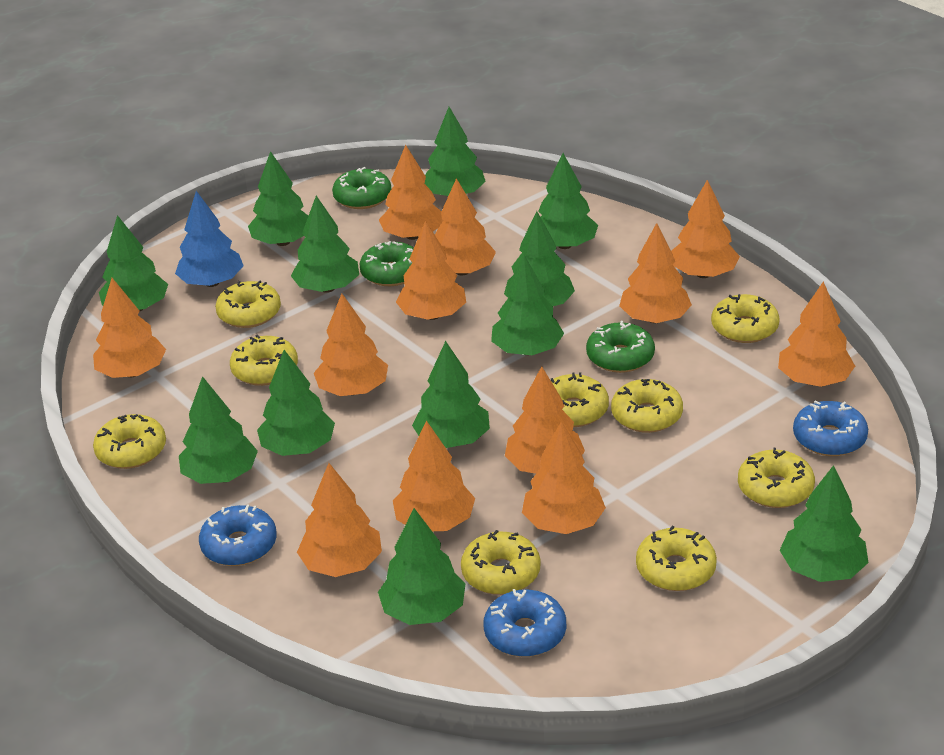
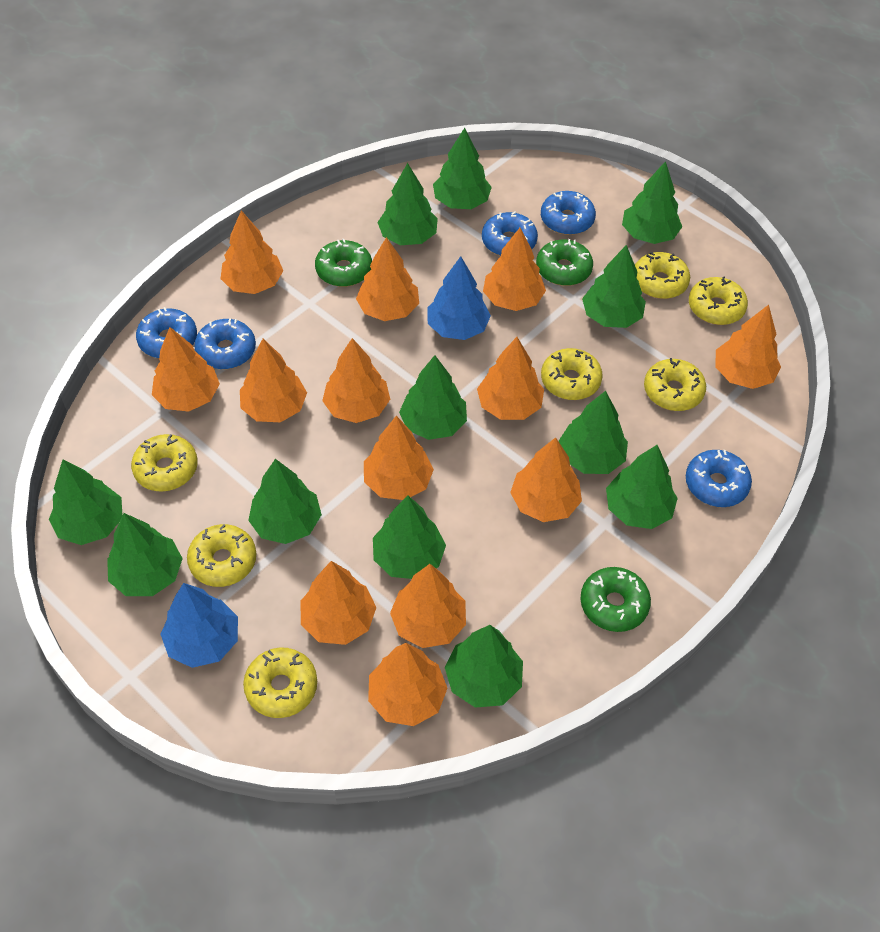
blue donut: 3 -> 5
blue tree: 1 -> 2
orange tree: 12 -> 13
yellow donut: 9 -> 7

